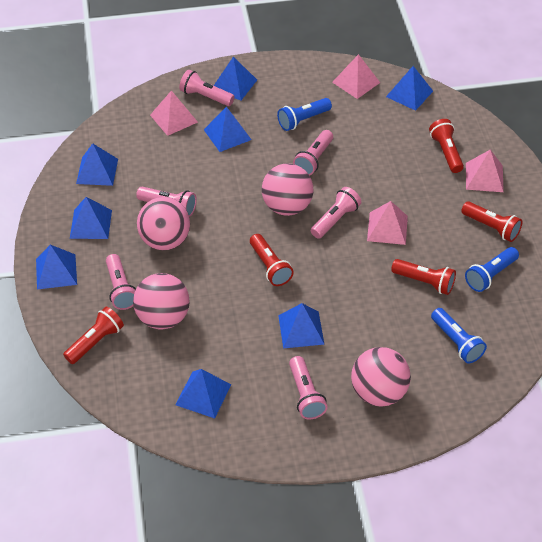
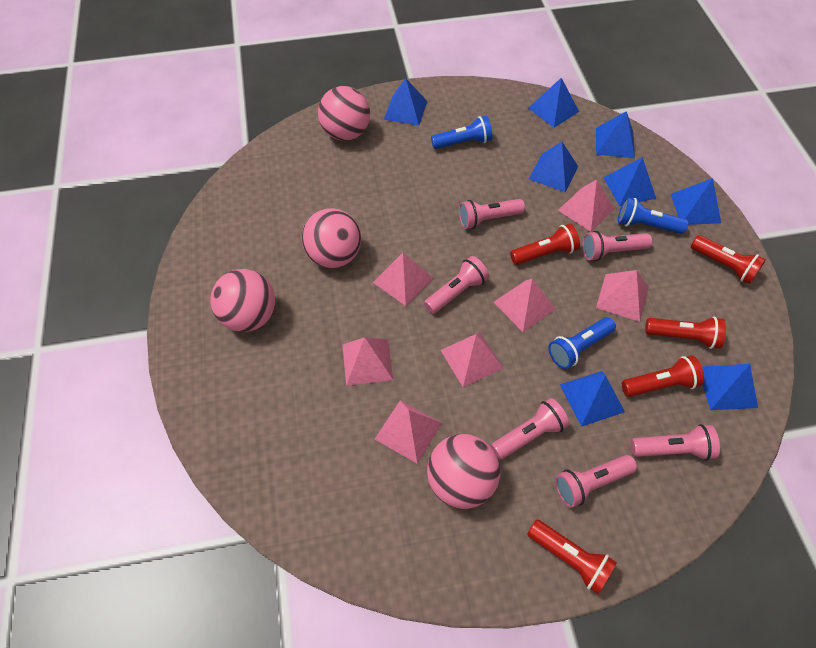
pink pyramid: 4 -> 7

